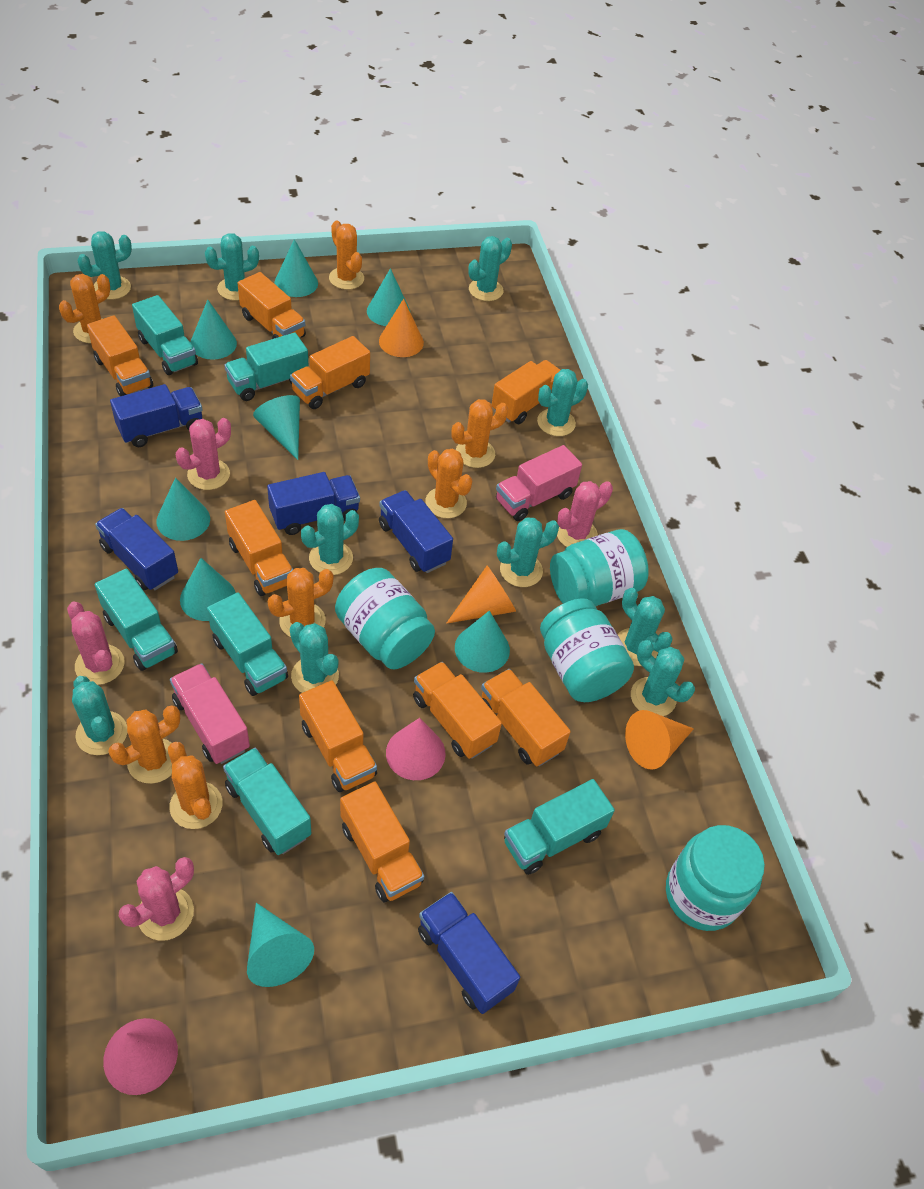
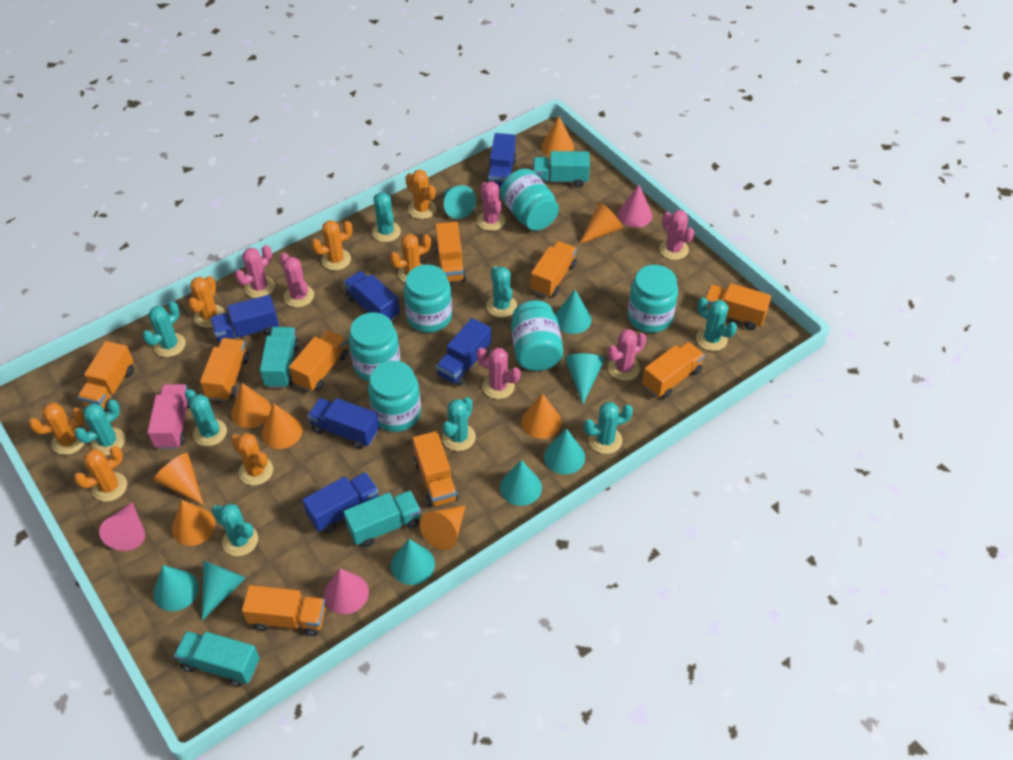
blue truck: 5 -> 6
orange cone: 3 -> 8
pink cactus: 4 -> 6
pink cone: 2 -> 3
pink truck: 2 -> 1
turquoise cactus: 10 -> 9
turquoise jar: 4 -> 6
turquoise truck: 6 -> 4

